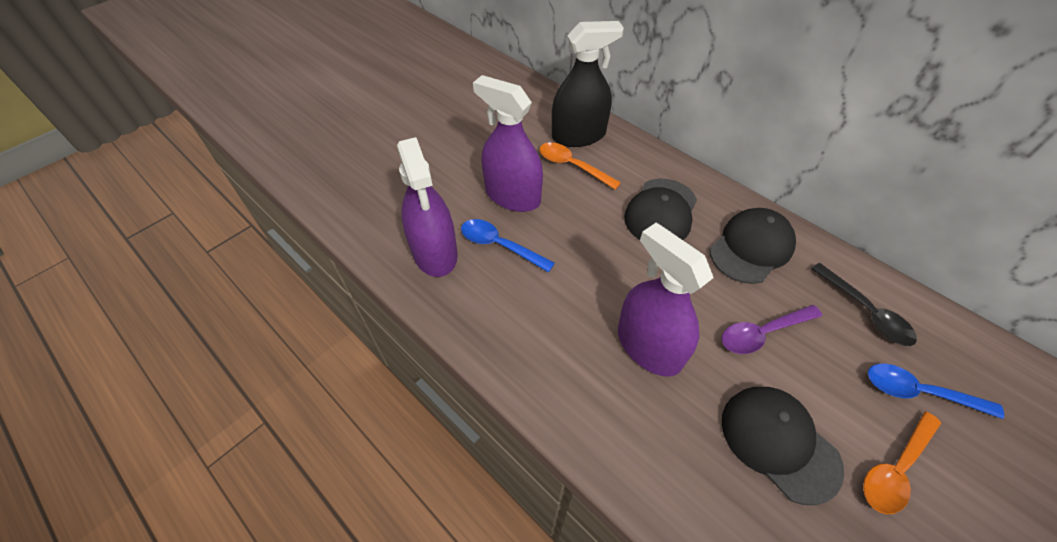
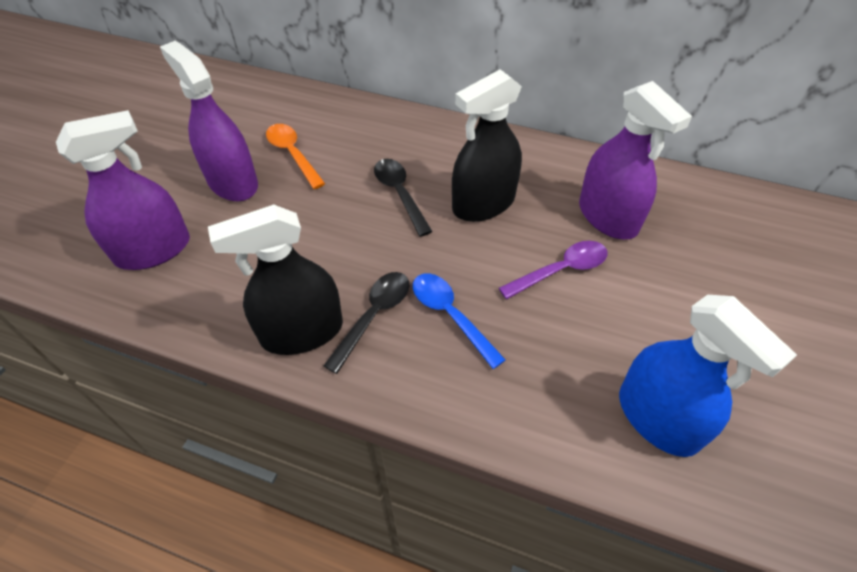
black cap: 3 -> 0
black spoon: 1 -> 2
black spray bottle: 1 -> 2
blue spoon: 2 -> 1
blue spray bottle: 0 -> 1
orange spoon: 2 -> 1

